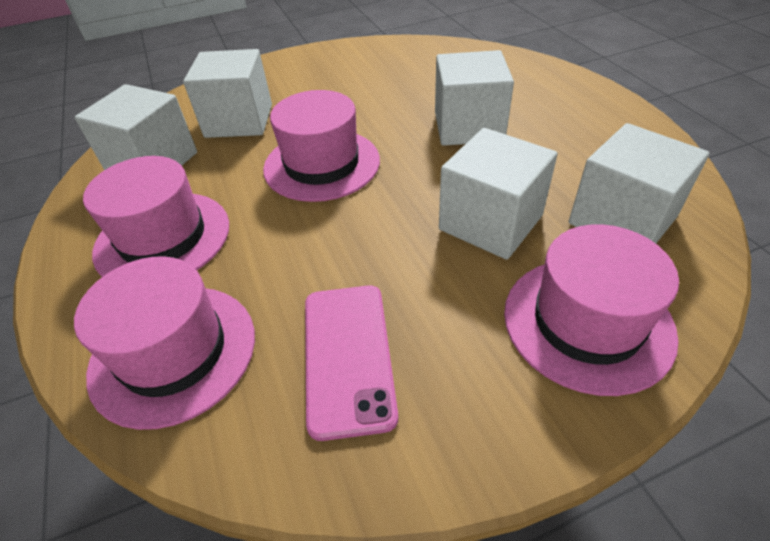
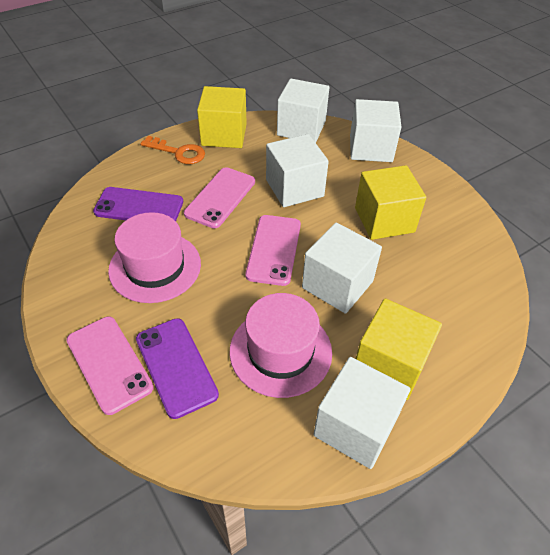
orange key: 0 -> 1
pink hat: 4 -> 2
pink phone: 1 -> 3
purple phone: 0 -> 2
yellow cube: 0 -> 3

